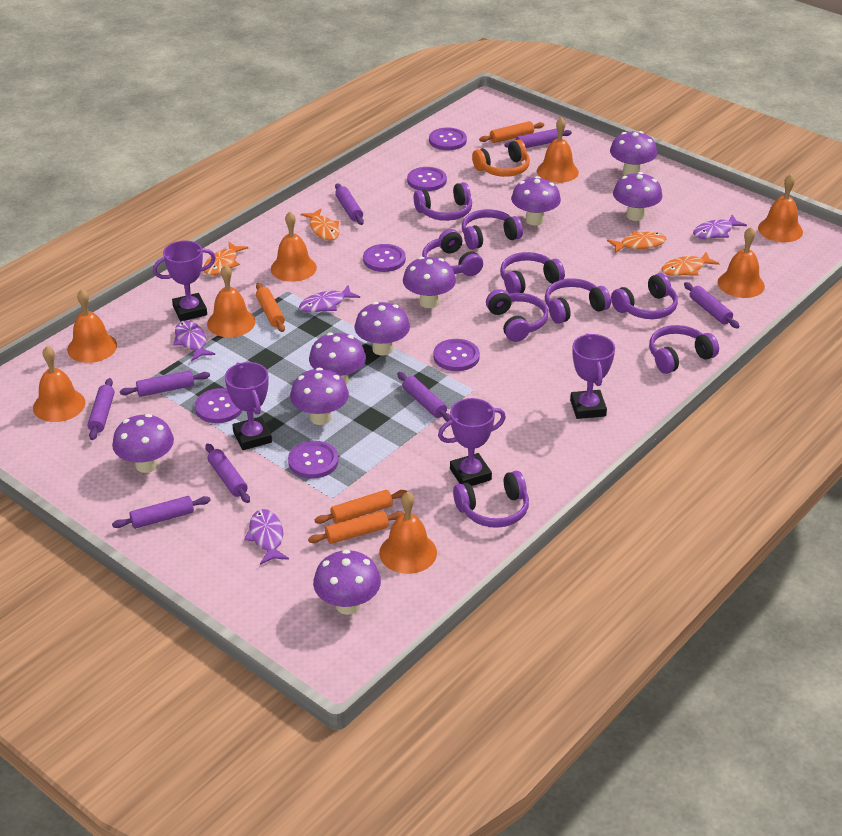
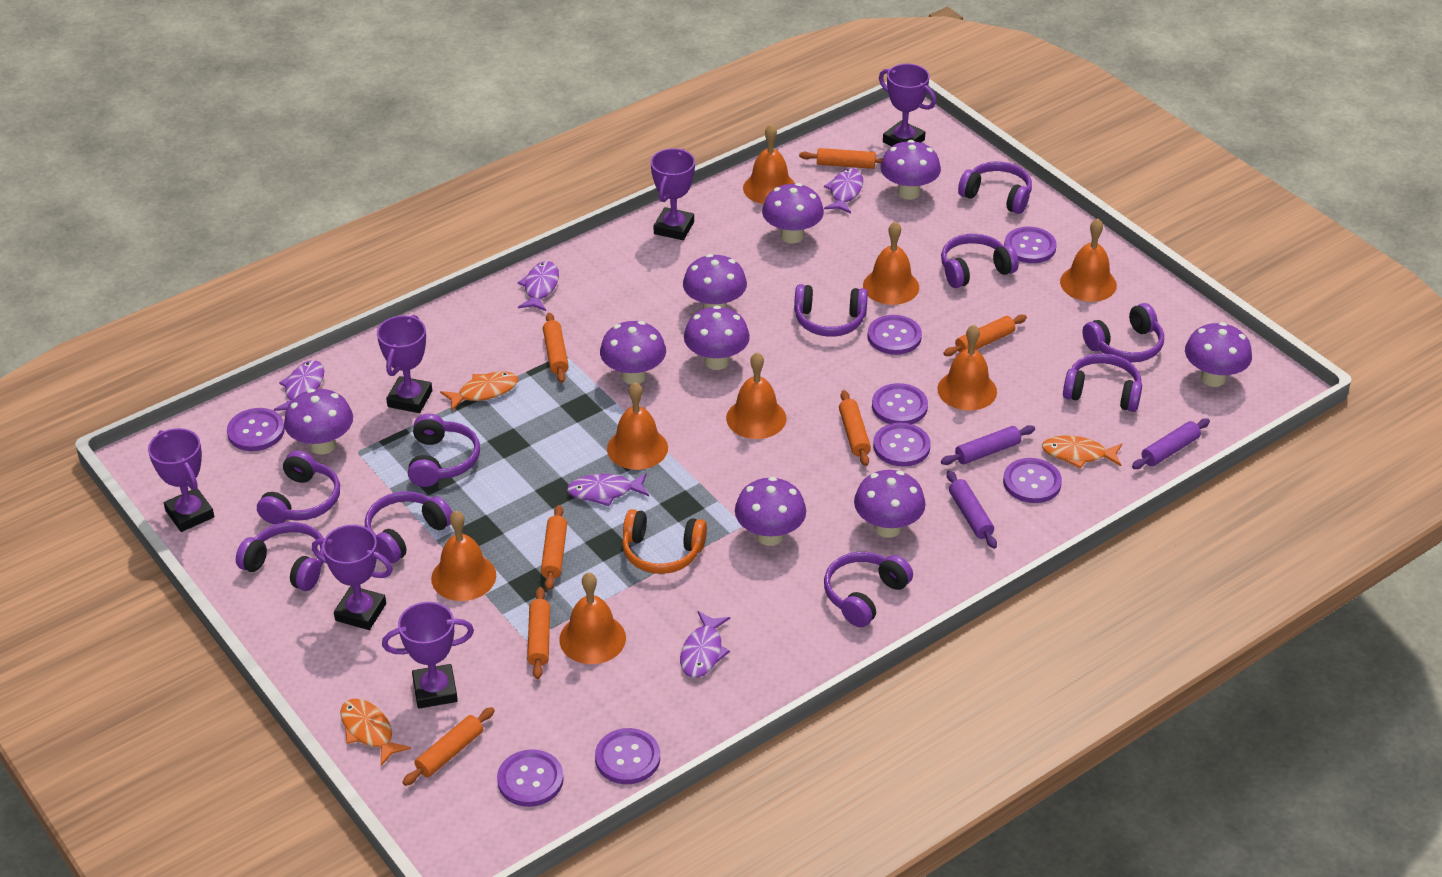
orange fish: 4 -> 3
orange rolling pin: 4 -> 7
purple button: 6 -> 8
purple fish: 4 -> 5
purple headphones: 9 -> 10
purple rolling pin: 8 -> 3
purple trophy: 4 -> 6

